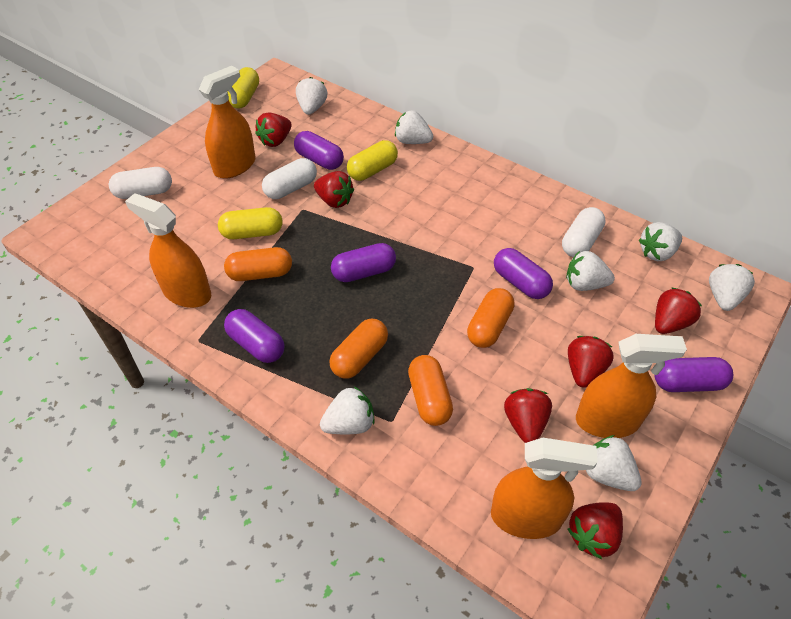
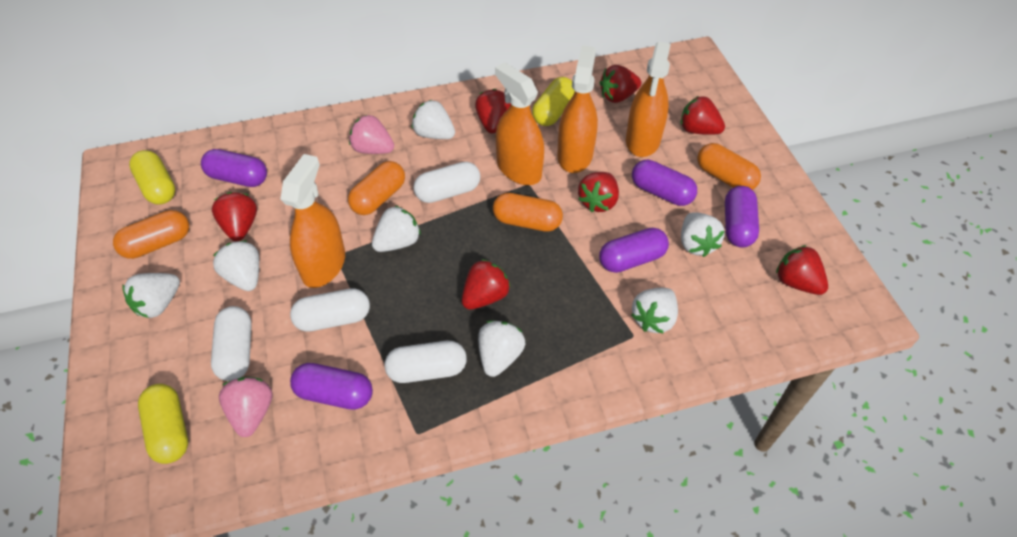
pink strawberry: 0 -> 2
red strawberry: 6 -> 7
white capsule: 3 -> 4

